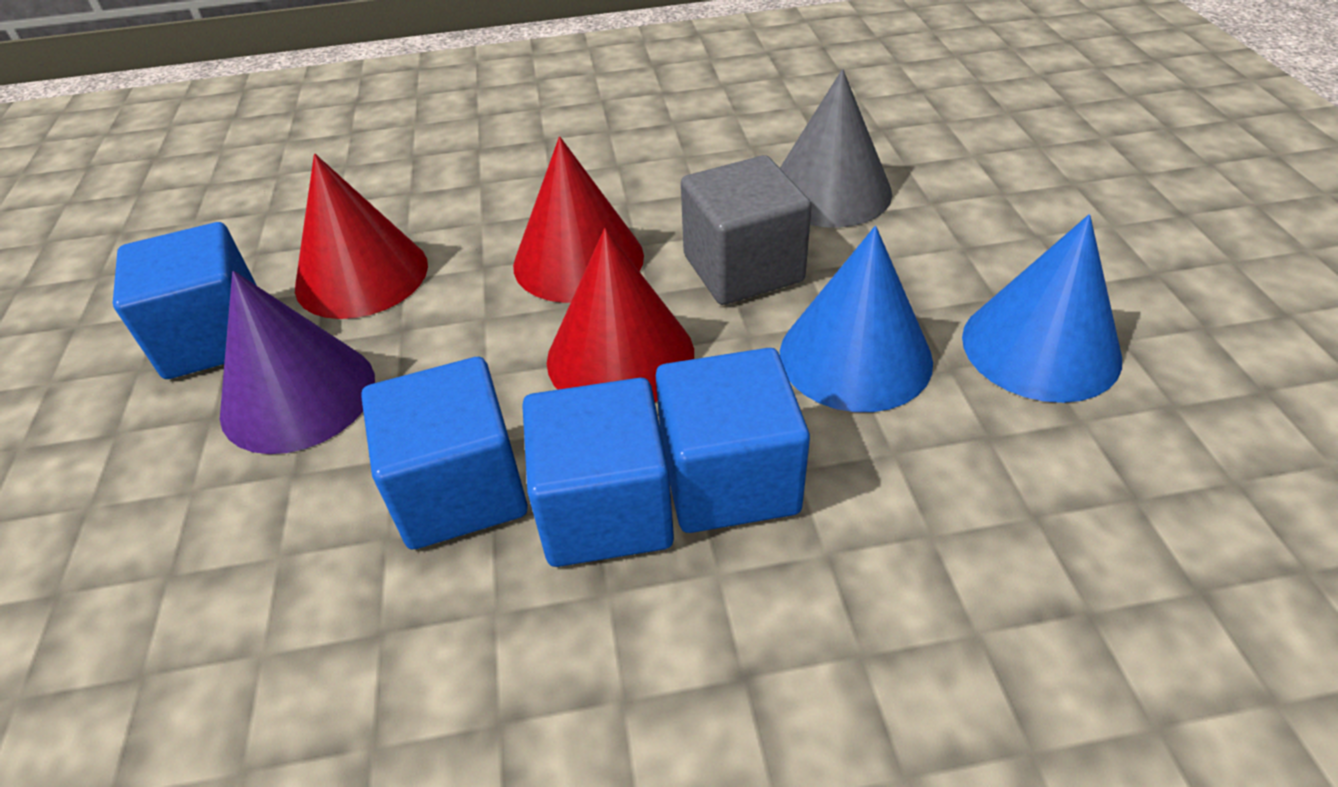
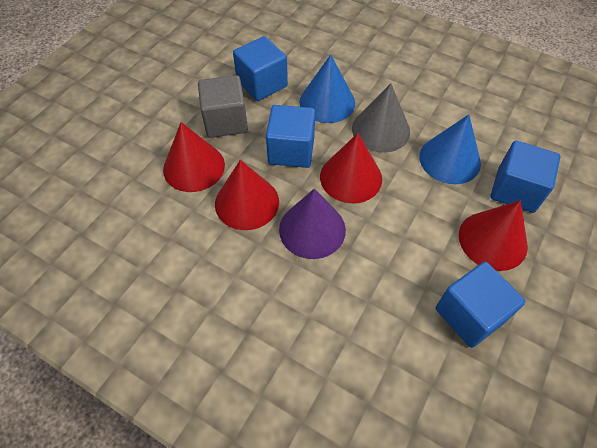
red cone: 3 -> 4

